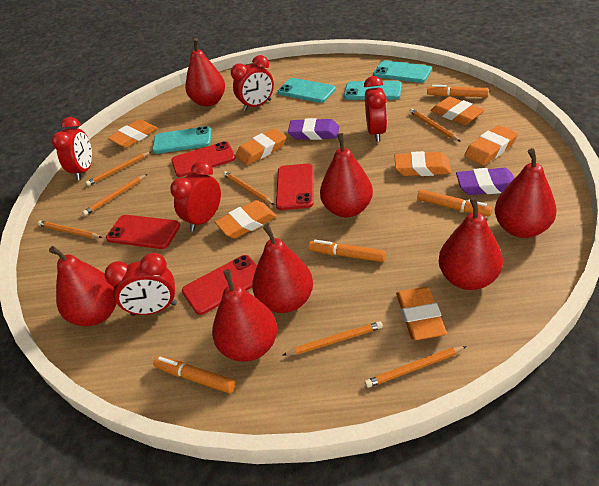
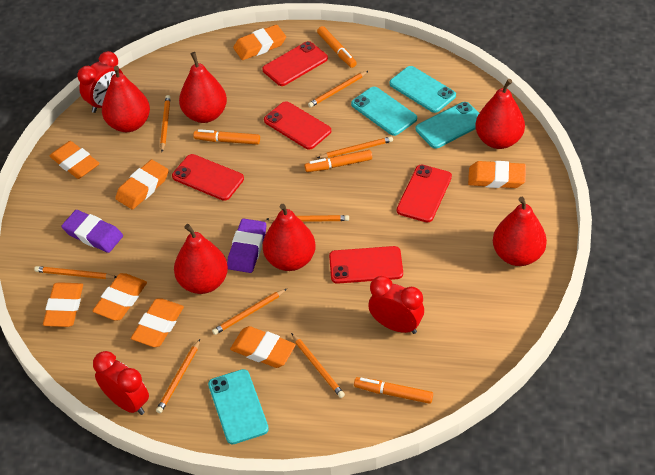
orange eraser: 7 -> 8
orange pencil: 7 -> 8
red clock: 5 -> 3
red pear: 7 -> 6
red phone: 4 -> 5

